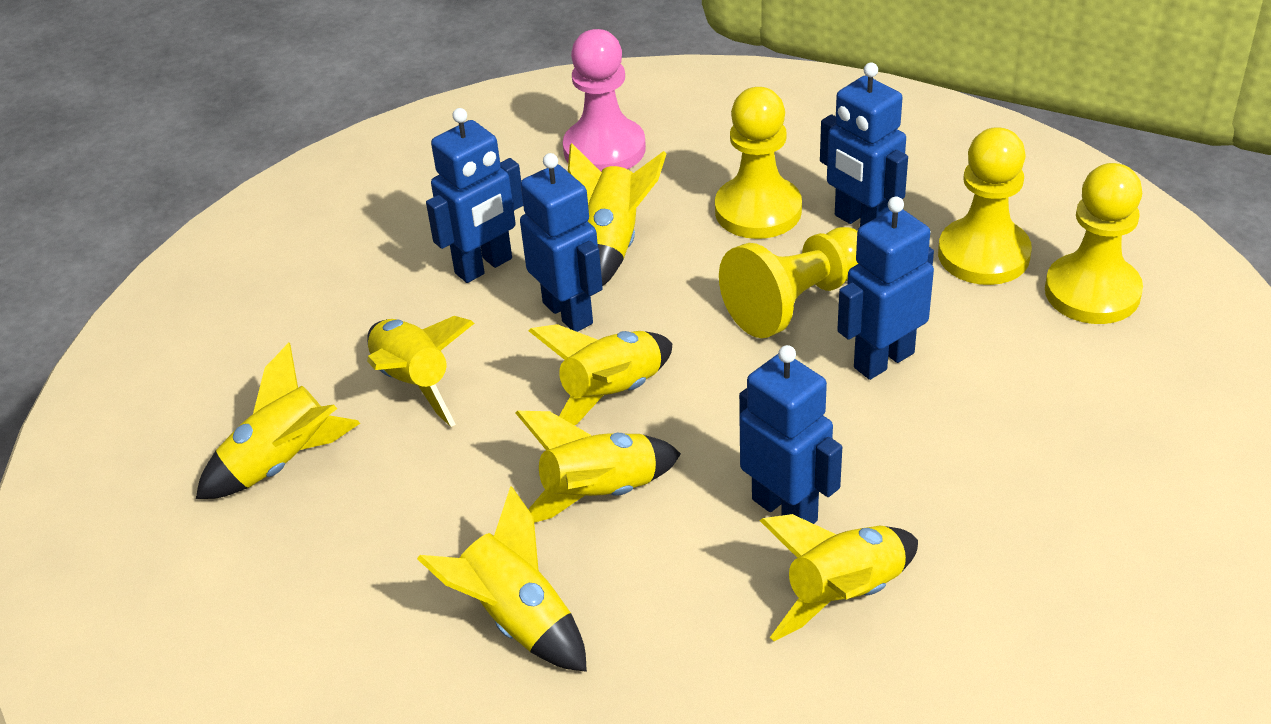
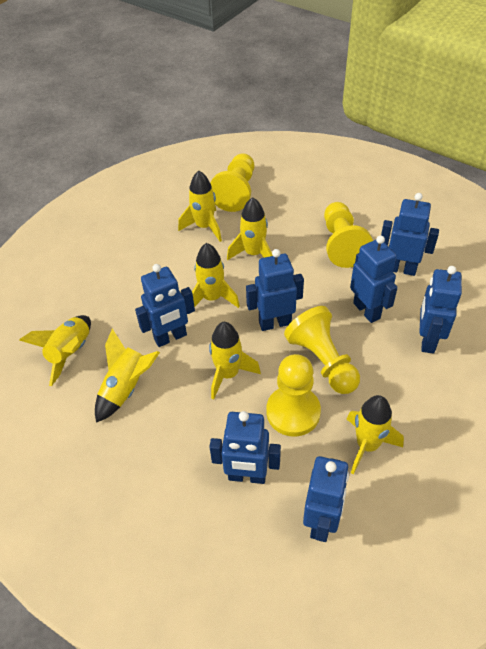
blue robot: 5 -> 7
pink pawn: 1 -> 0

